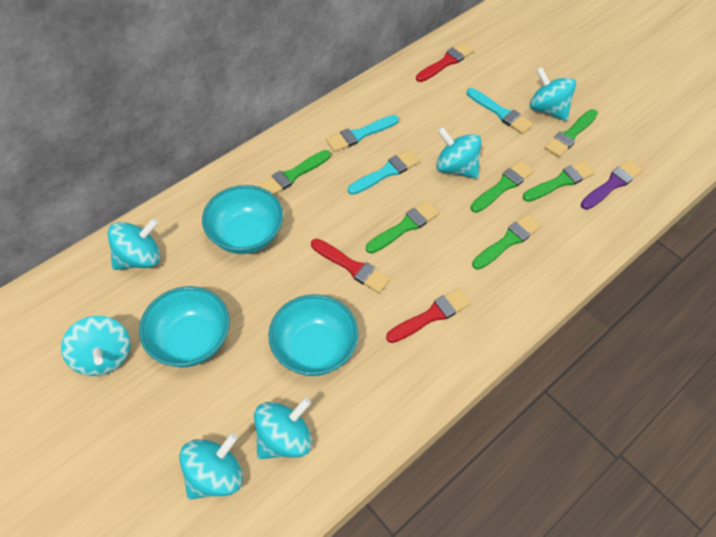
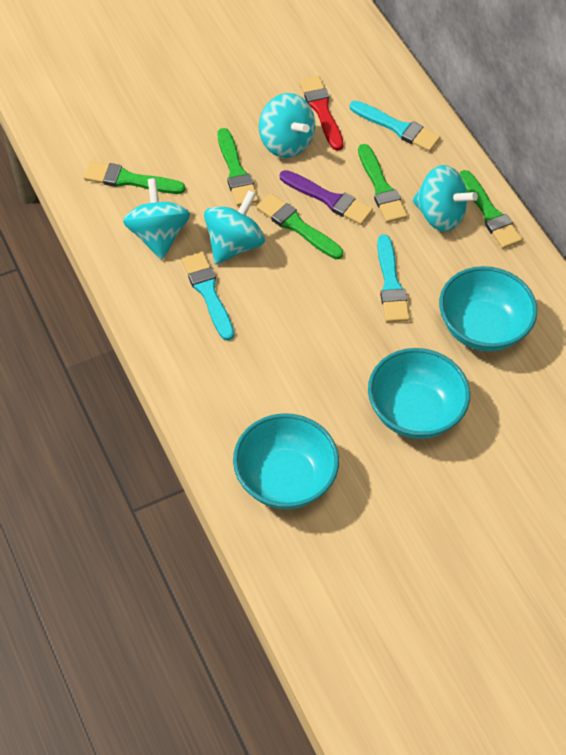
green brush: 6 -> 5
red brush: 3 -> 1
turquoise spinning top: 6 -> 4

